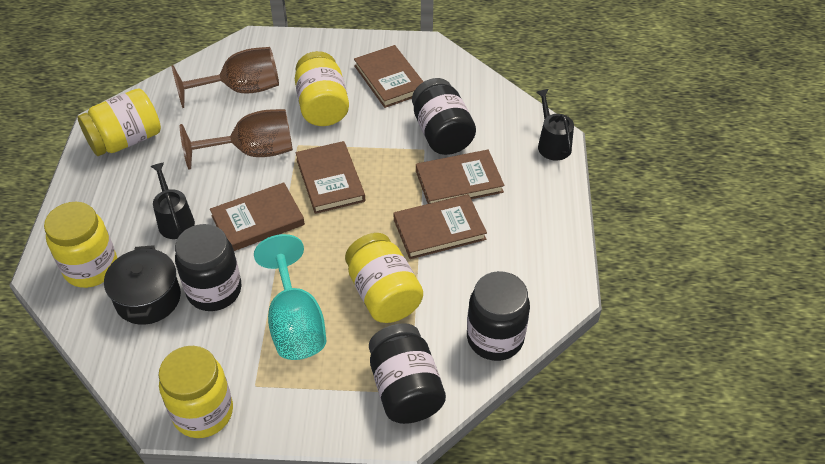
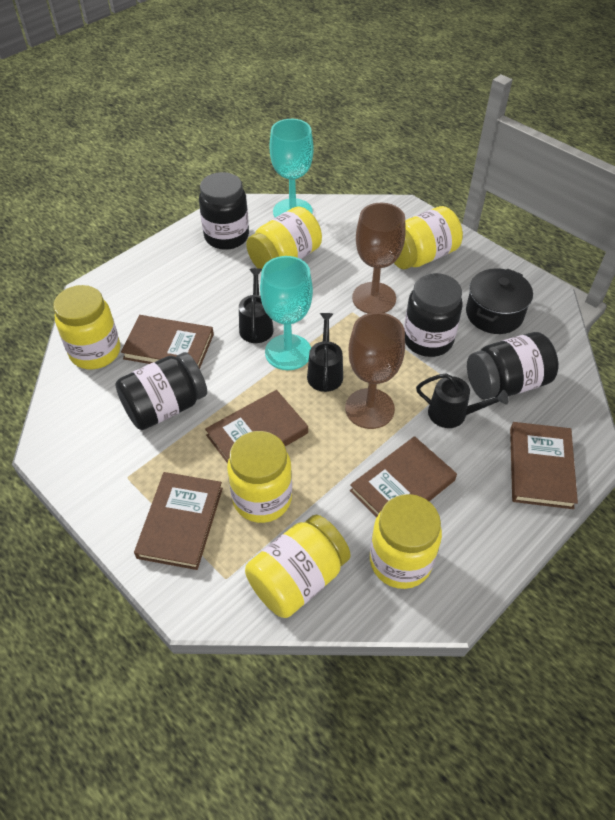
black watering can: 2 -> 3
turquoise goblet: 1 -> 2
yellow jar: 5 -> 6

